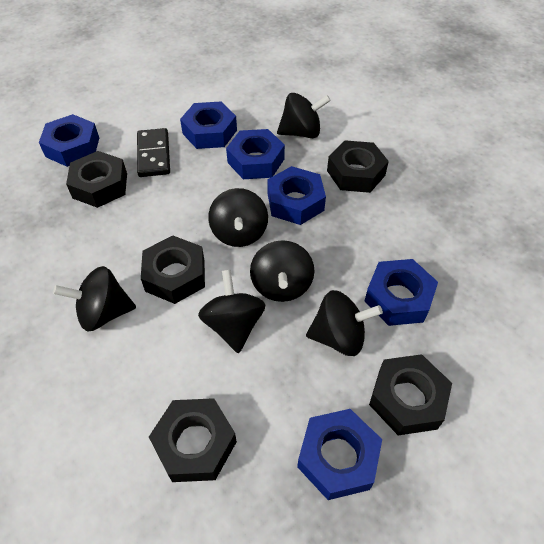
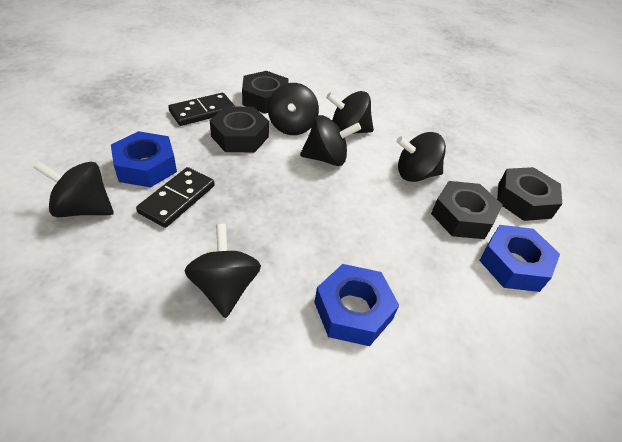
black domino: 1 -> 2
black nut: 5 -> 4
blue nut: 6 -> 3

